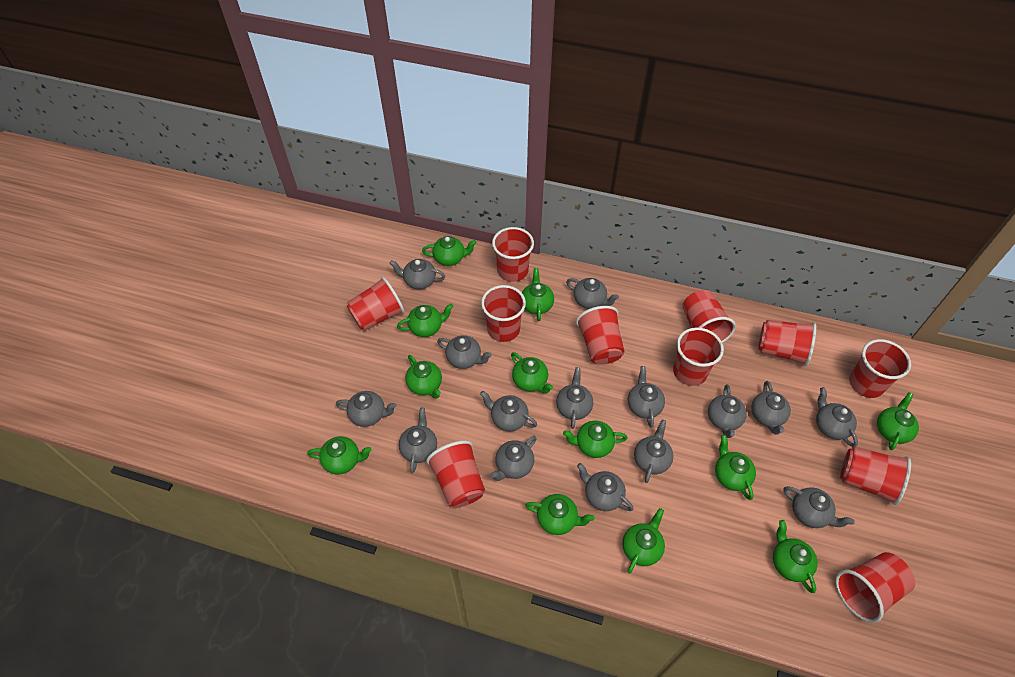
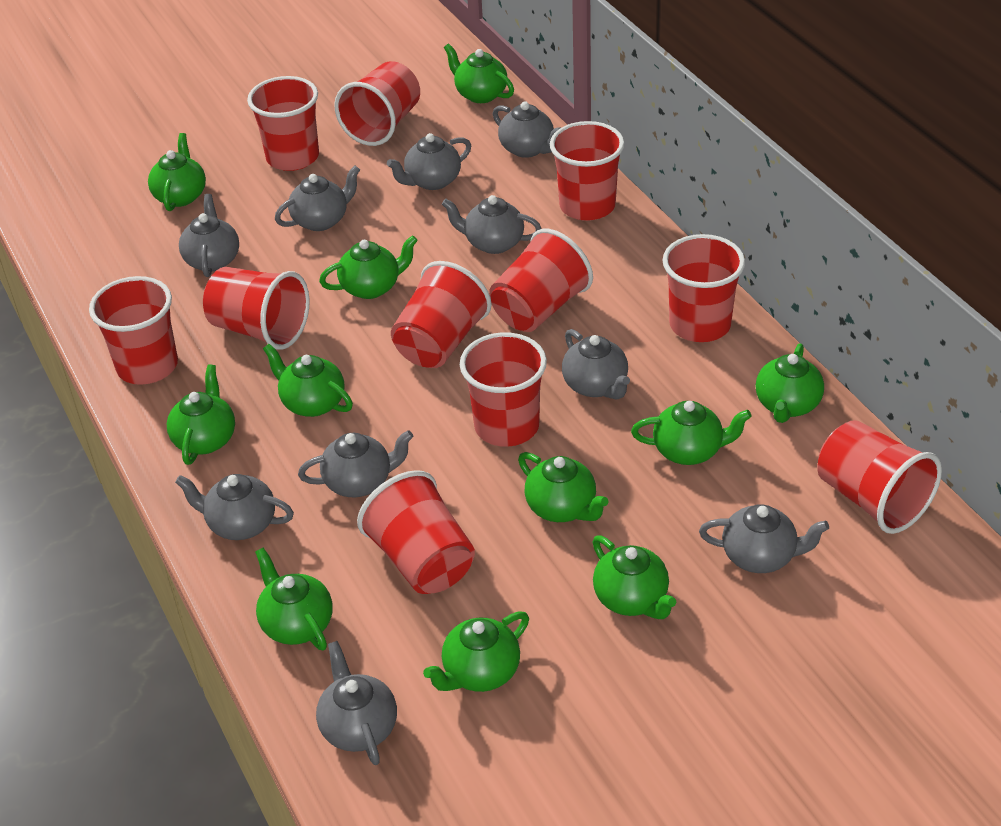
green teapot: 12 -> 11
grey teapot: 15 -> 10

